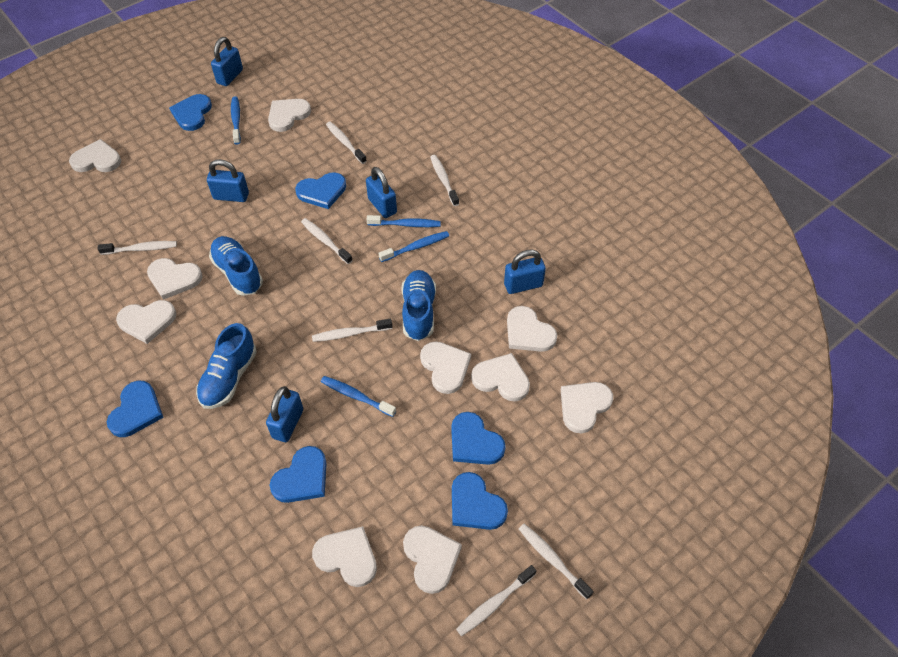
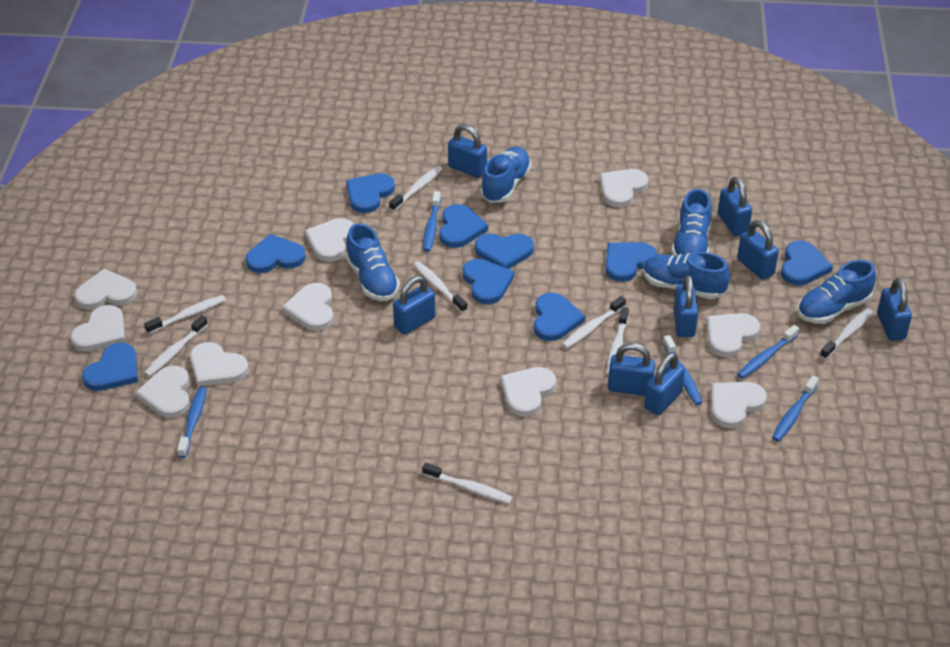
blue heart: 6 -> 9
blue padlock: 5 -> 8
blue shoe: 3 -> 5
blue toothbrush: 4 -> 5
white toothbrush: 7 -> 8

